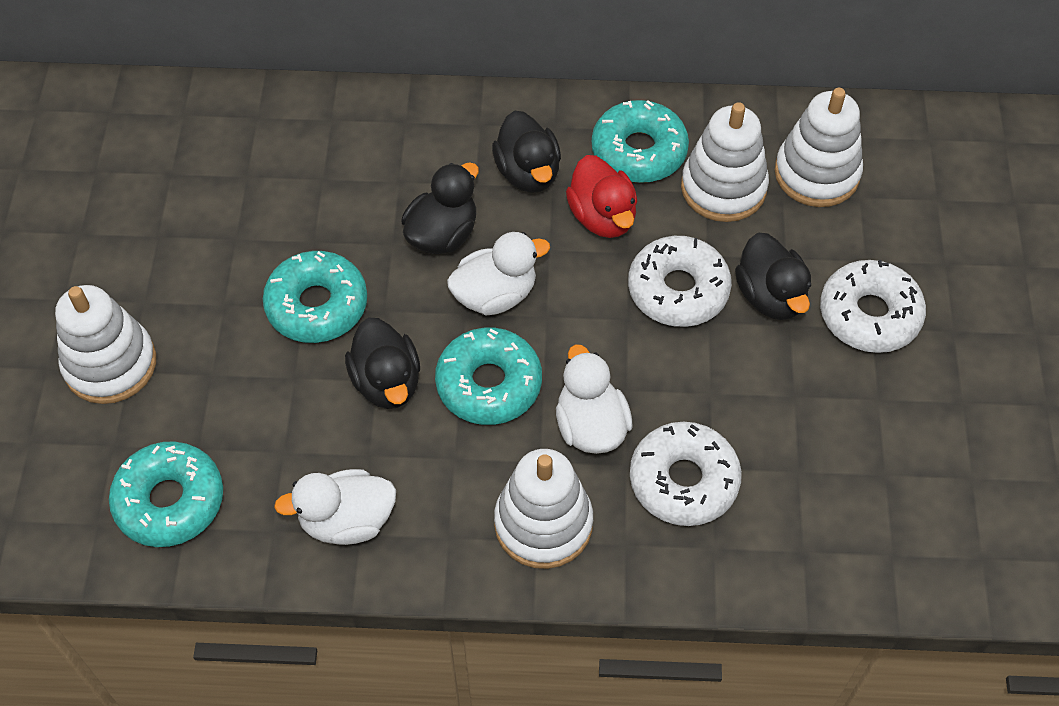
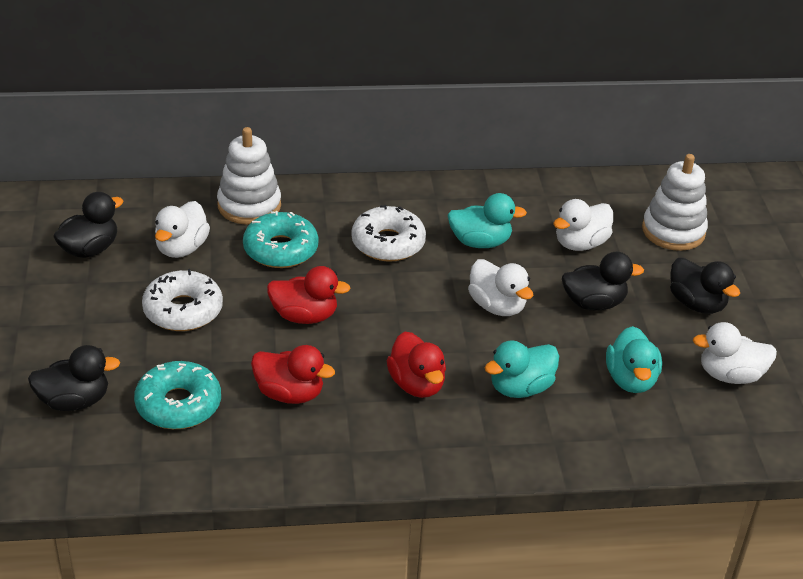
red duck: 1 -> 3
turquoise donut: 4 -> 2
turquoise duck: 0 -> 3
white donut: 3 -> 2
white duck: 3 -> 4
white stacking toy: 4 -> 2

